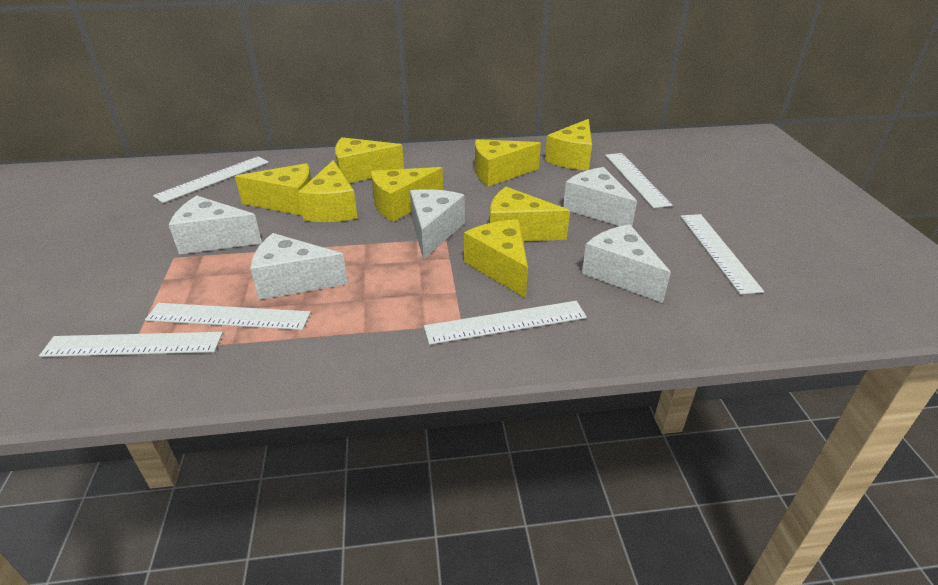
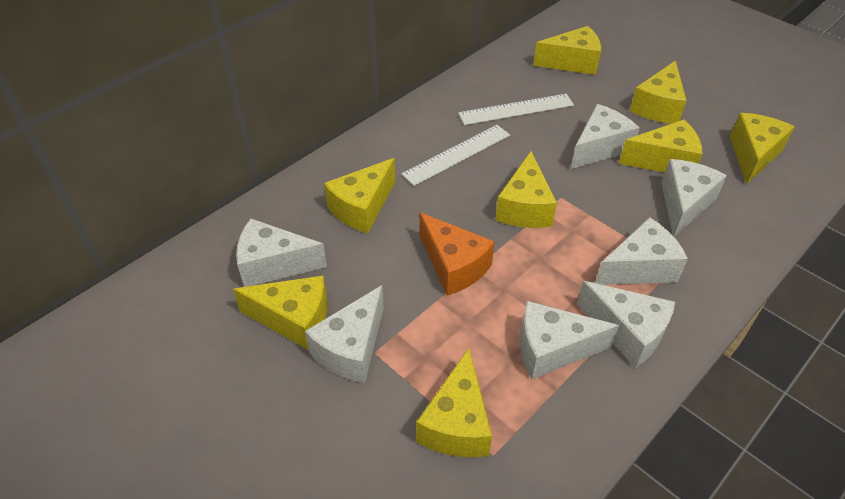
orange cheese: 0 -> 1
white cheese: 5 -> 7
white ruler: 6 -> 2

